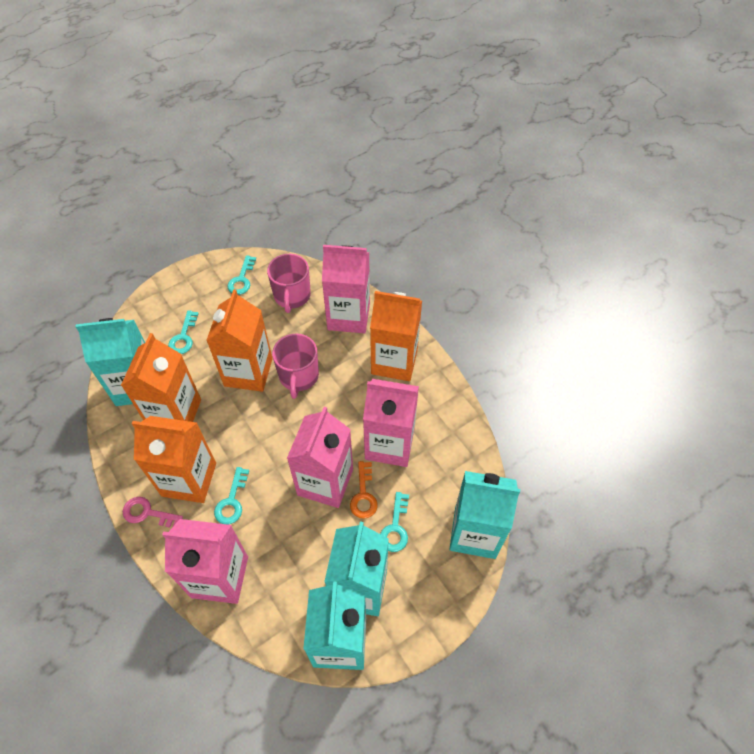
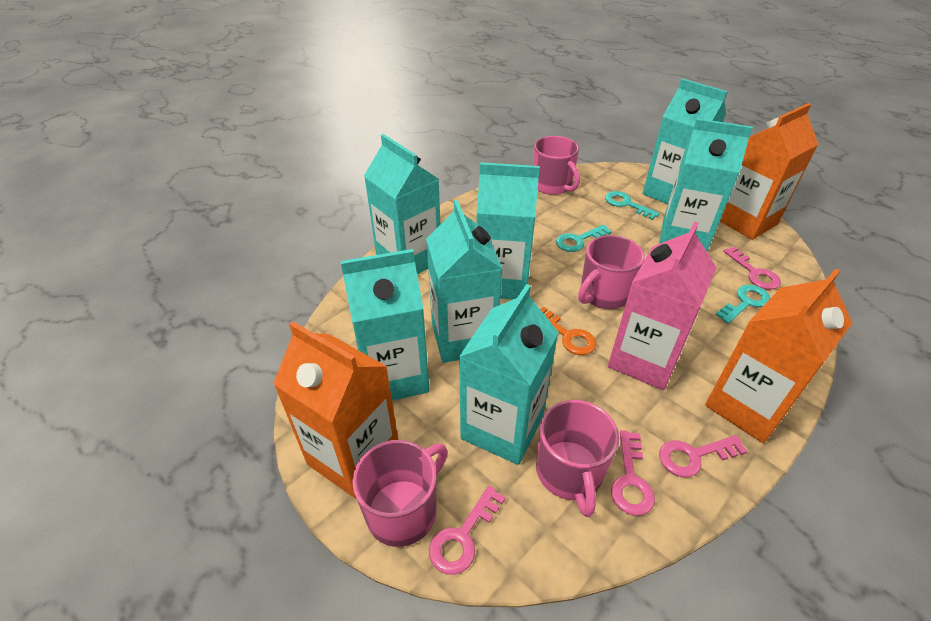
orange carton: 4 -> 3
pink carton: 4 -> 1
pink key: 1 -> 4
pink mug: 2 -> 4
turquoise carton: 4 -> 7
turquoise key: 4 -> 3

